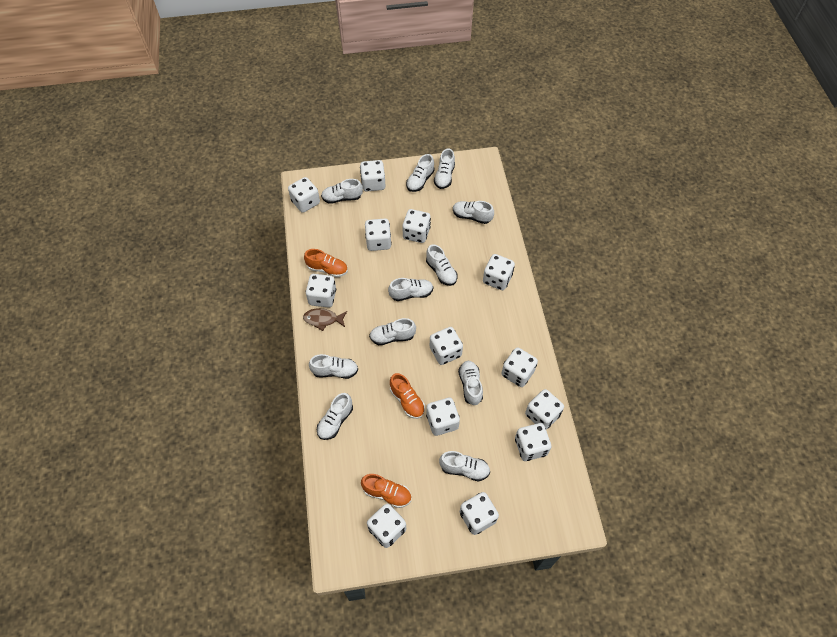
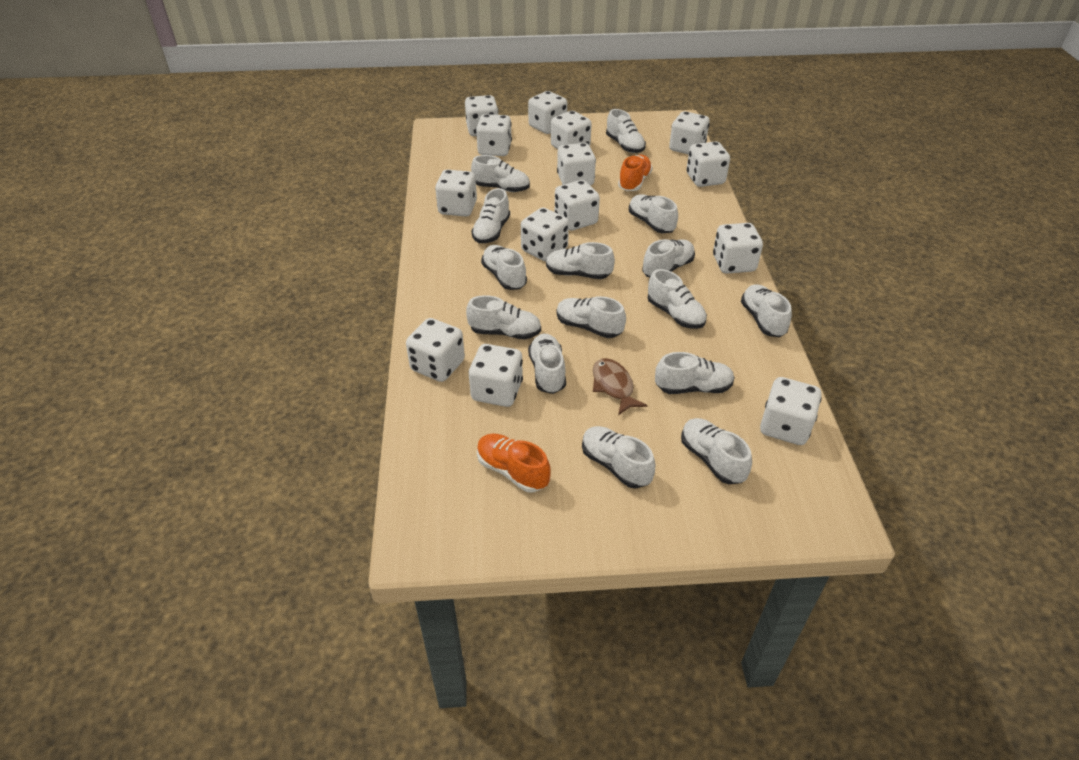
orange shoe: 3 -> 2
white dice: 13 -> 14
white shoe: 11 -> 15

